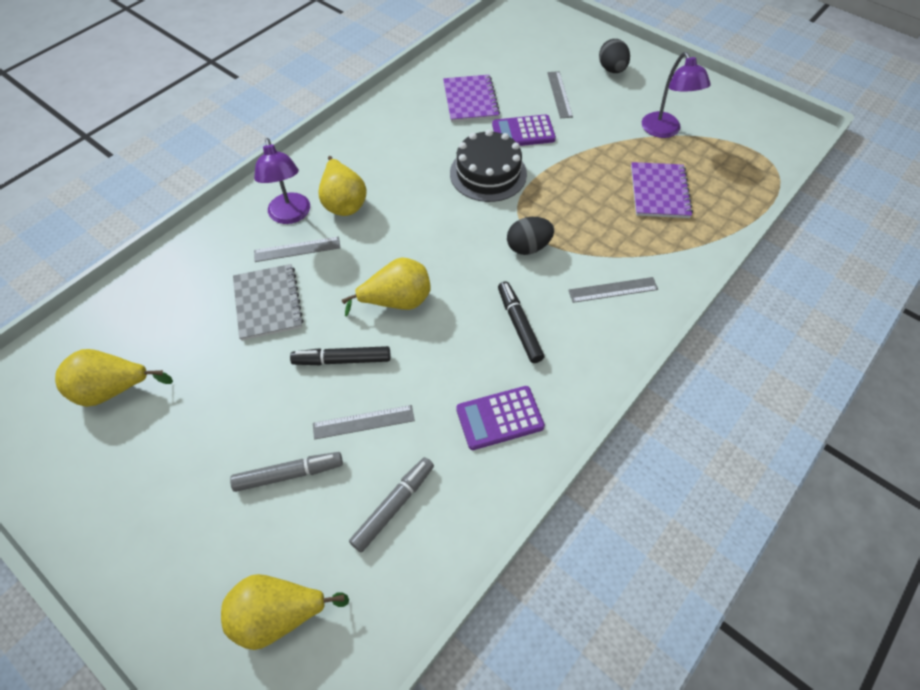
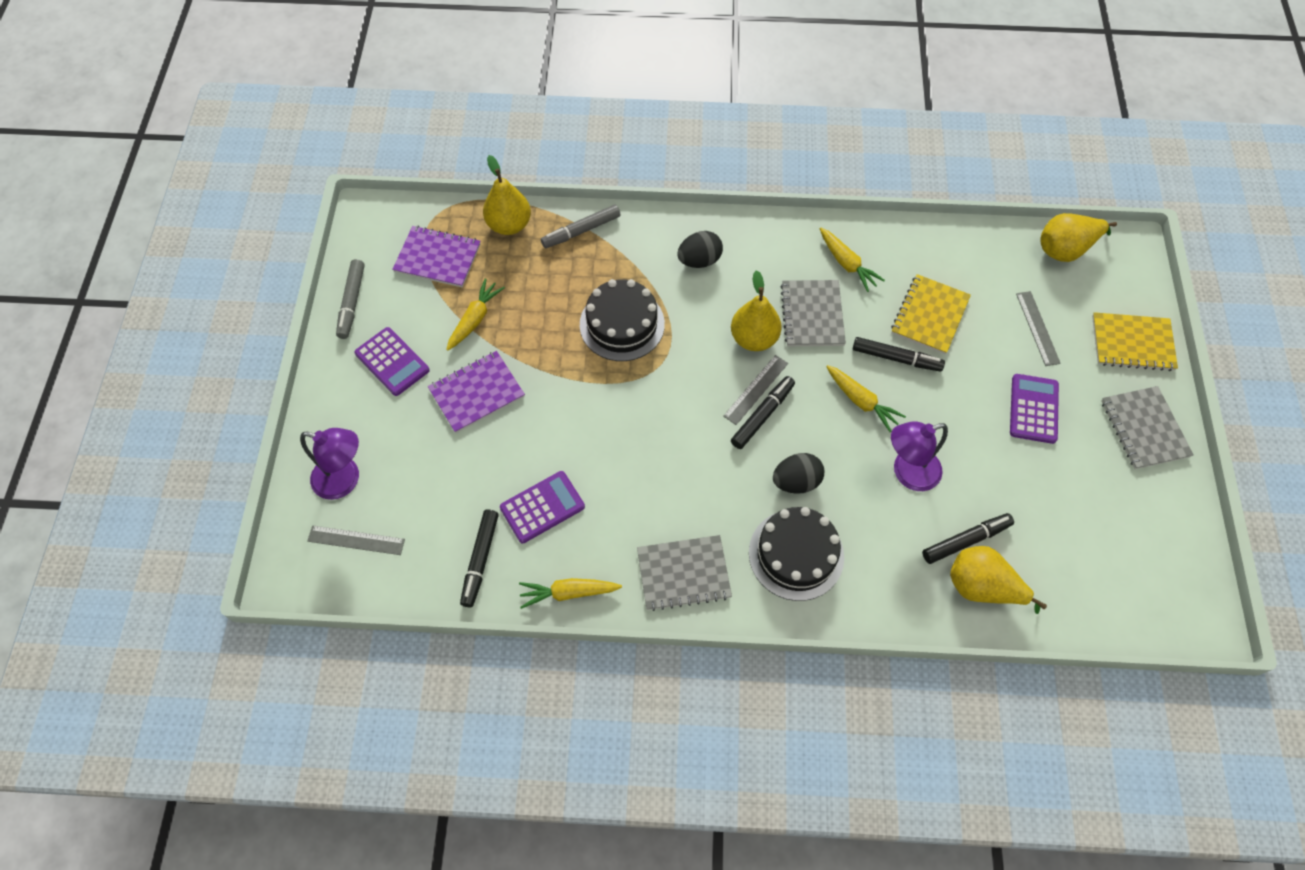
black cake: 1 -> 2
black marker: 2 -> 4
grey notebook: 1 -> 3
grey ruler: 4 -> 3
purple calculator: 2 -> 3
yellow carrot: 0 -> 4
yellow notebook: 0 -> 2

